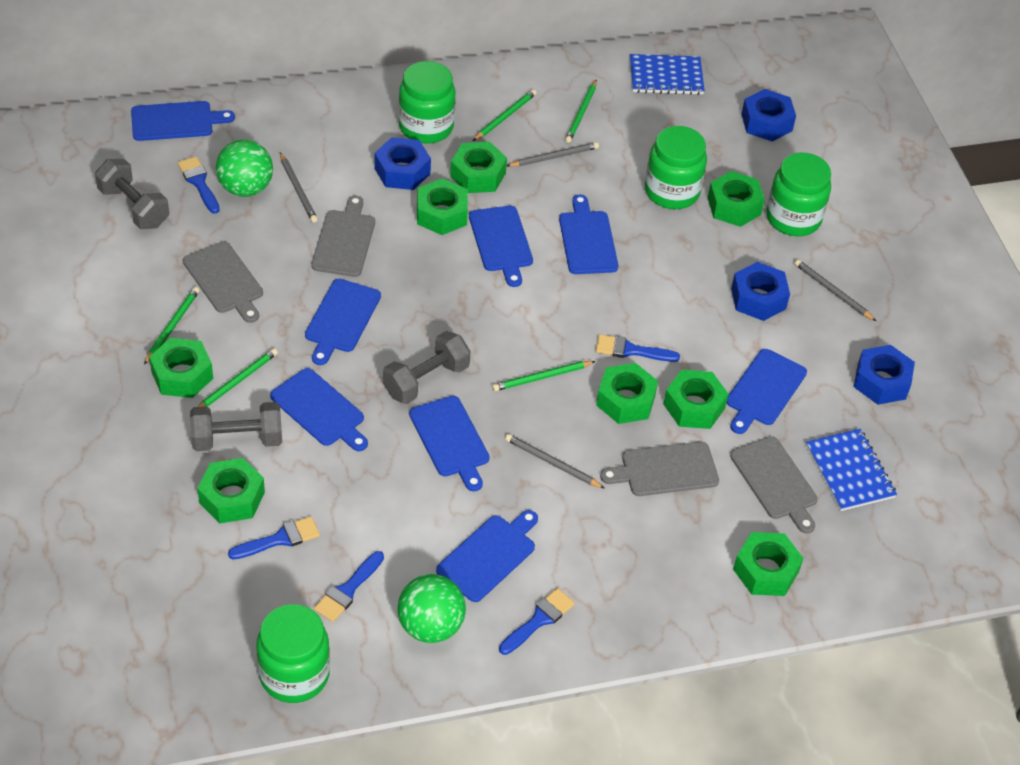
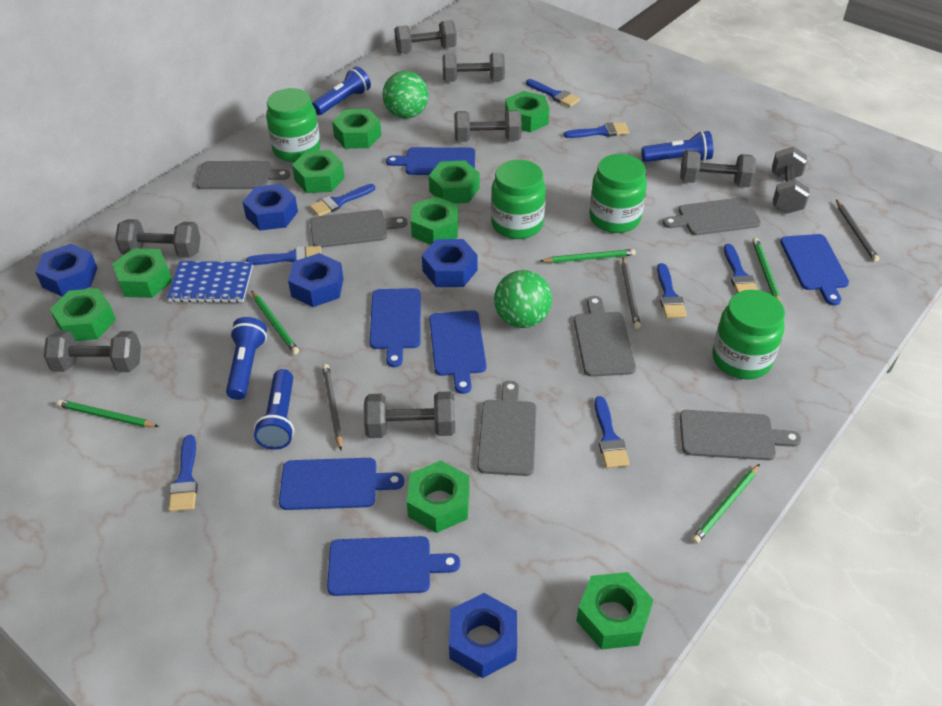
blue brush: 5 -> 8
blue cutting board: 8 -> 6
blue flashlight: 0 -> 4
blue notebook: 2 -> 1
blue nut: 4 -> 5
green nut: 8 -> 9
grey cutting board: 4 -> 6
grey dumbbell: 3 -> 8
grey pencil: 4 -> 3

